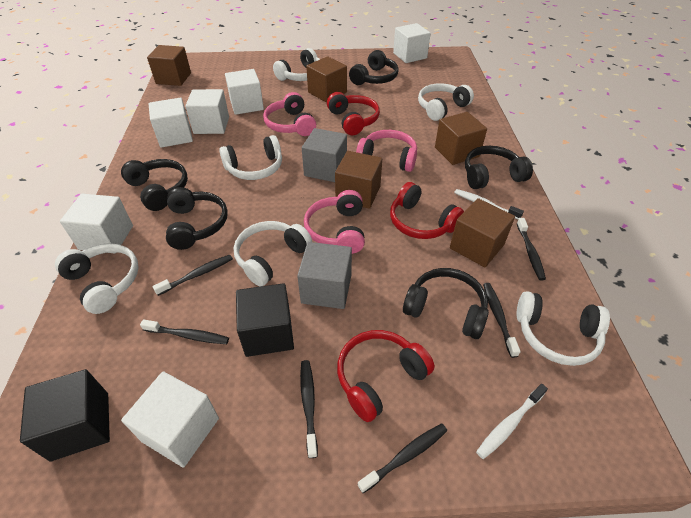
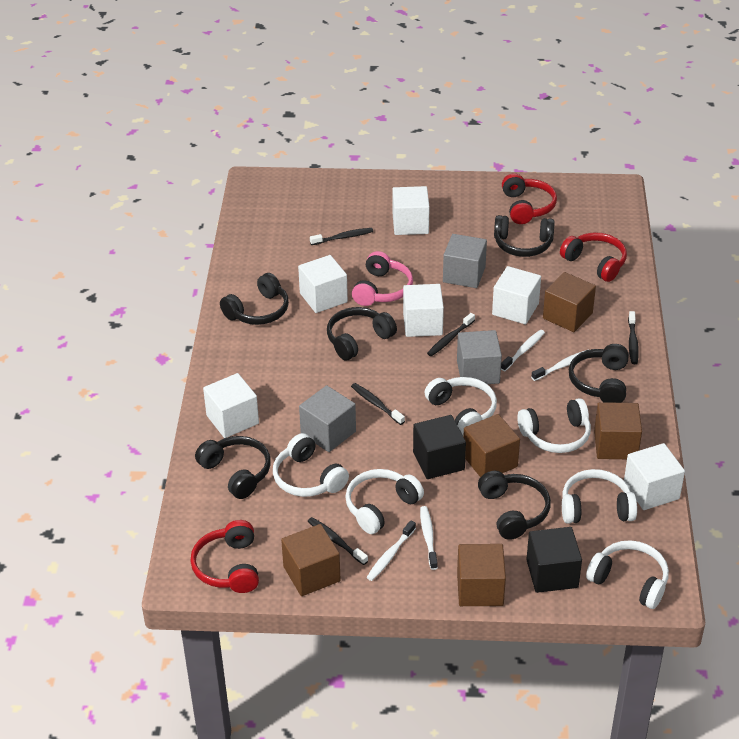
black headphones: 5 -> 6
black toothbrush: 6 -> 5
grey cube: 2 -> 3
pink headphones: 3 -> 1
white toothbrush: 2 -> 4

